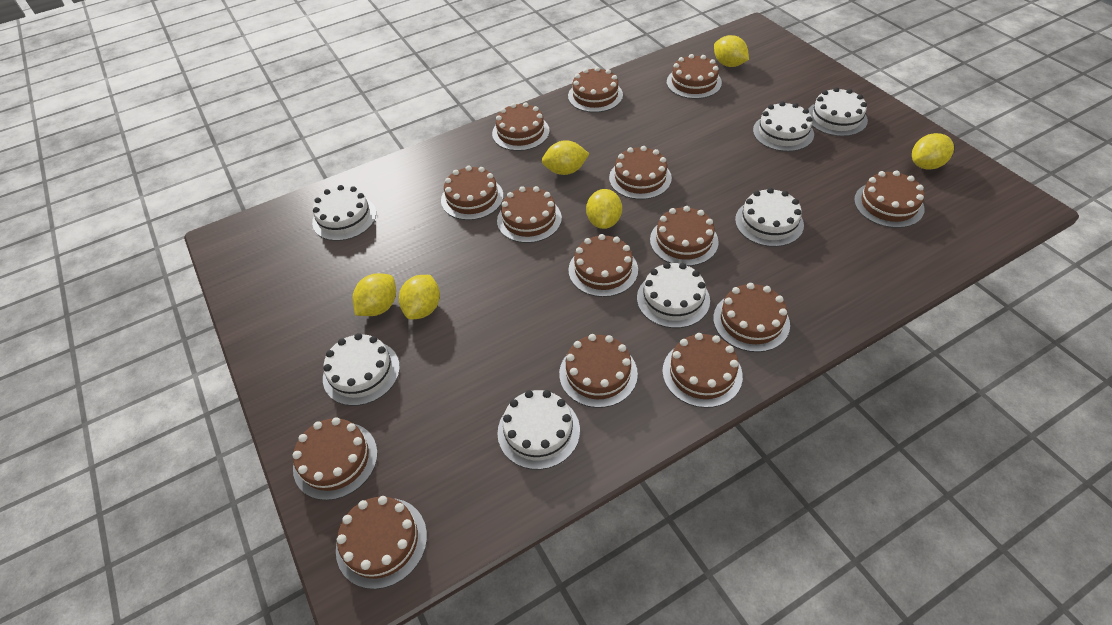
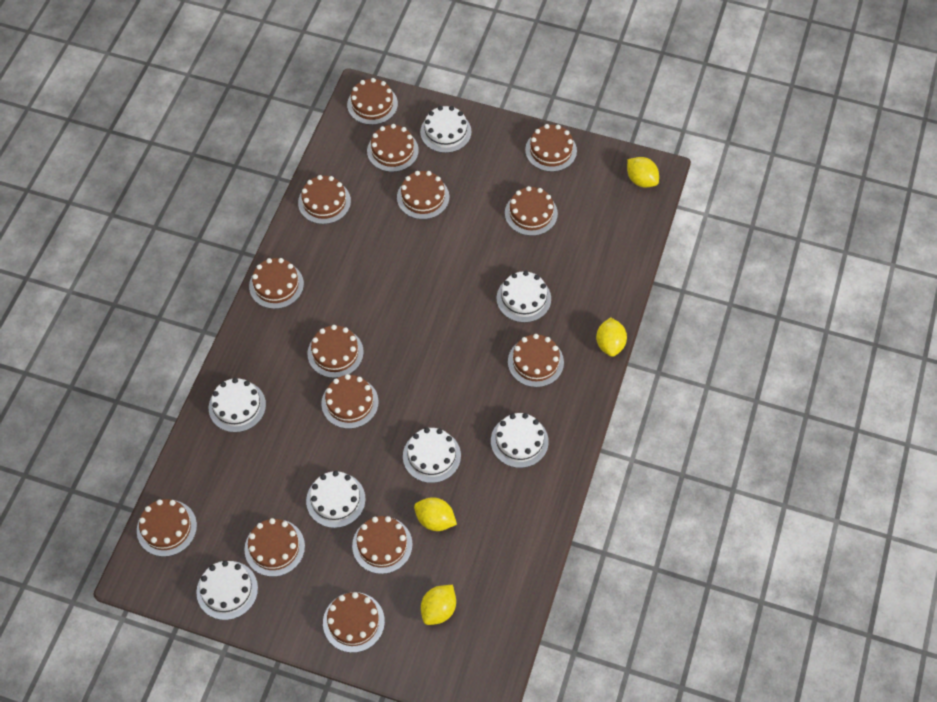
yellow lemon: 6 -> 4

